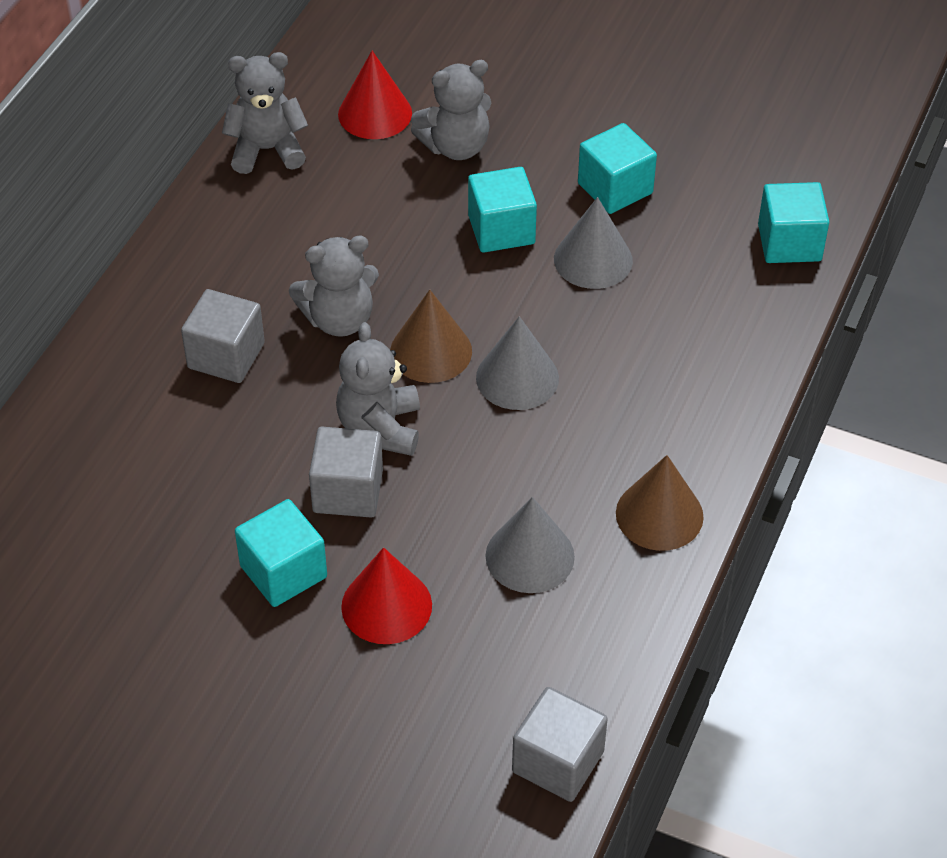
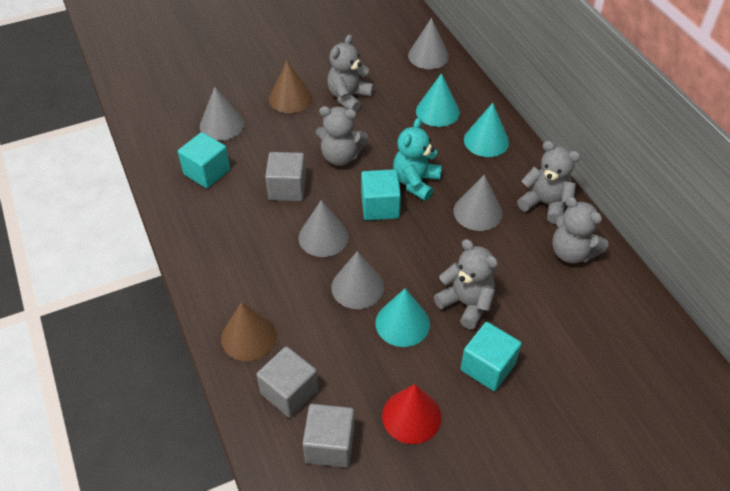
grey cone: 3 -> 5
grey teddy bear: 4 -> 5
red cone: 2 -> 1
turquoise cone: 0 -> 3
turquoise cube: 4 -> 3
turquoise teddy bear: 0 -> 1

